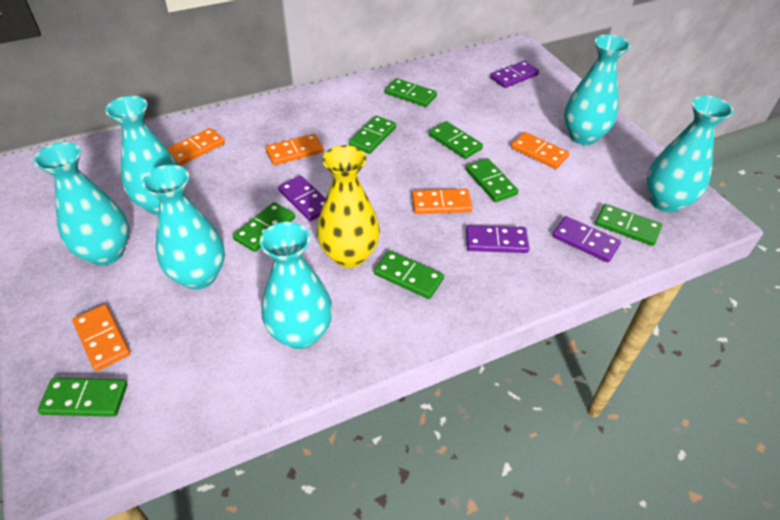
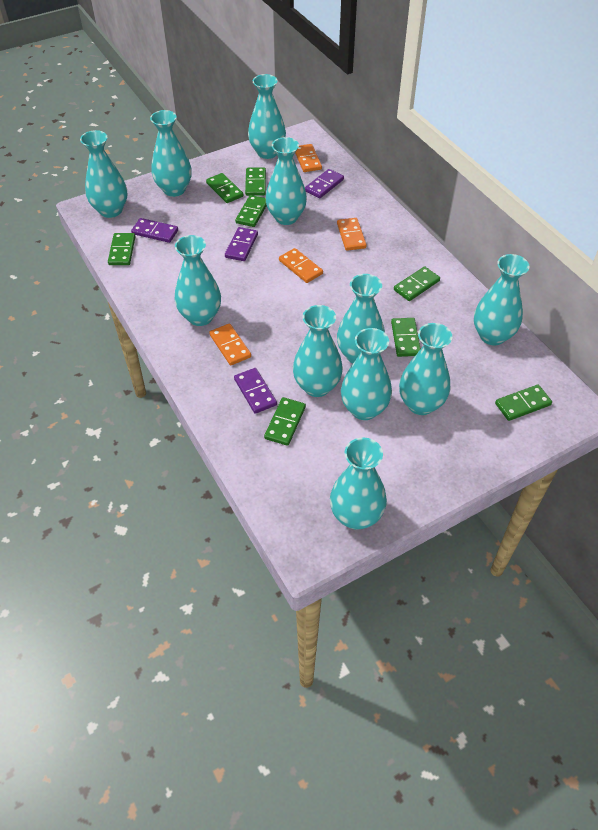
orange domino: 5 -> 4
turquoise vase: 6 -> 11
yellow vase: 1 -> 0

